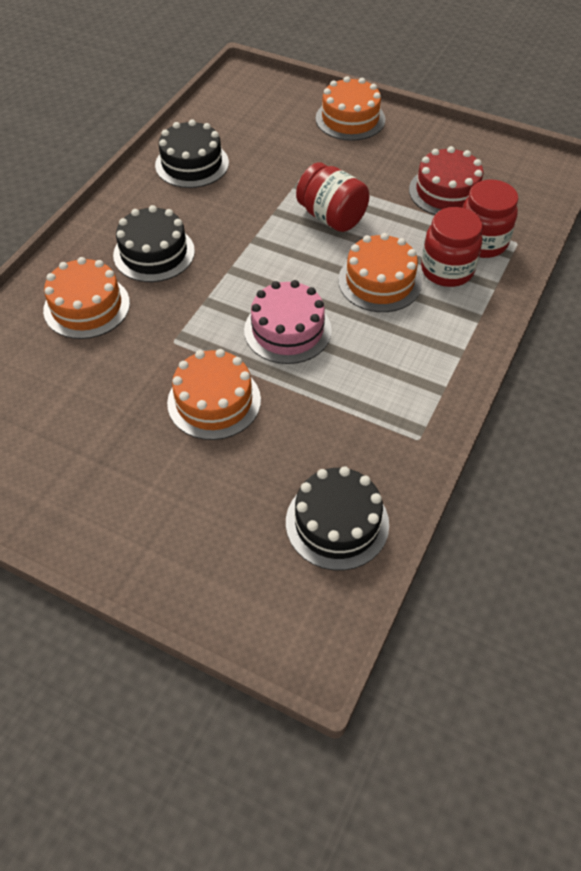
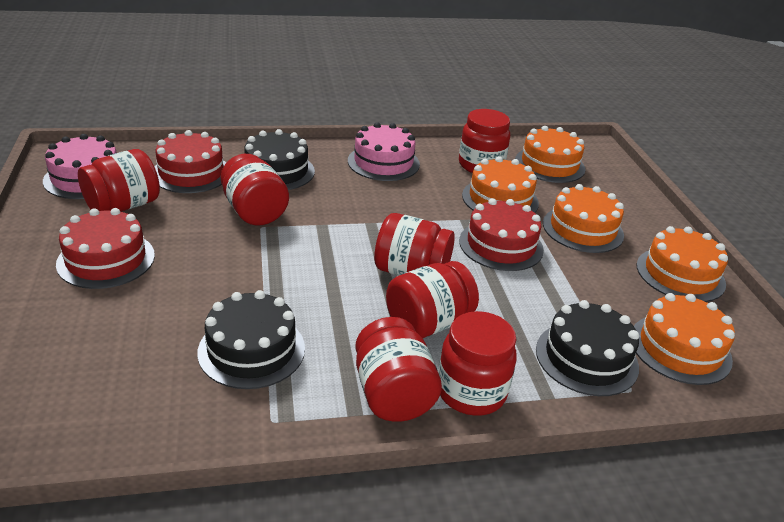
orange cake: 4 -> 5
pink cake: 1 -> 2
red cake: 1 -> 3
red jar: 3 -> 7

